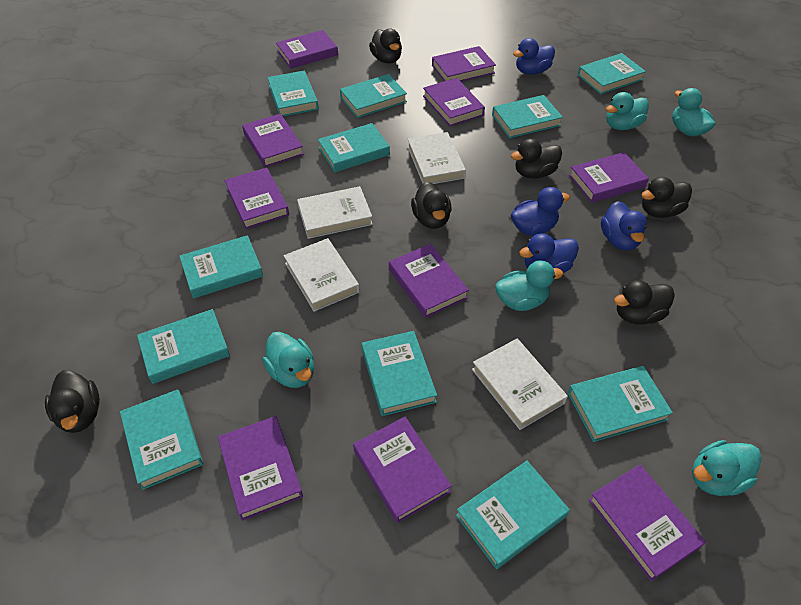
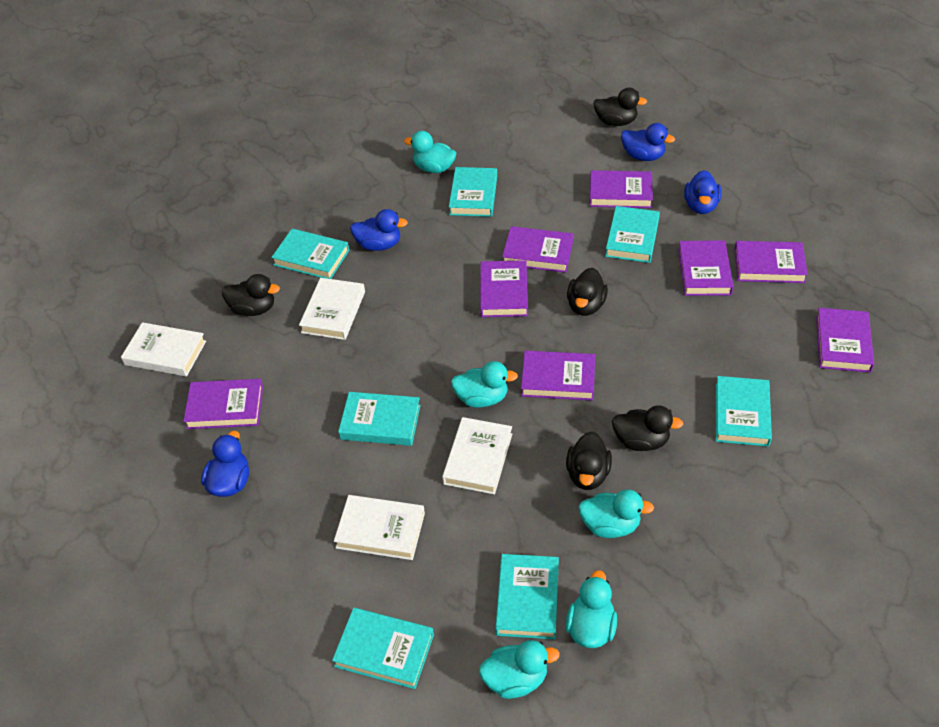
black duck: 6 -> 5
purple book: 10 -> 8
turquoise book: 11 -> 7

